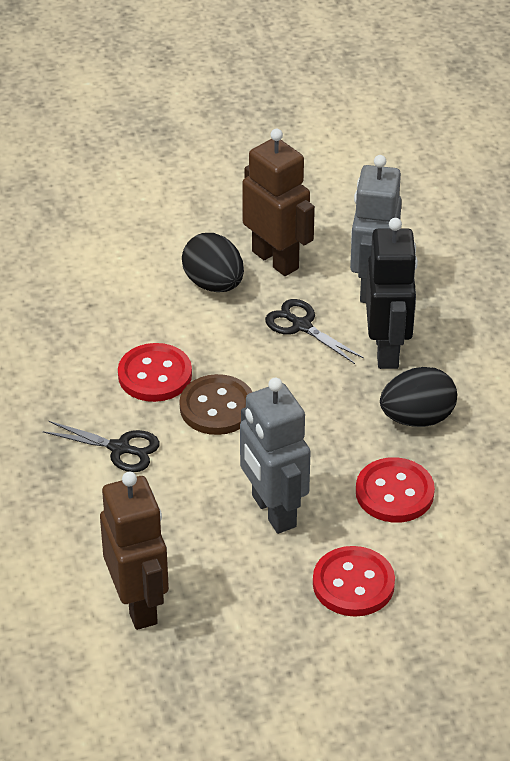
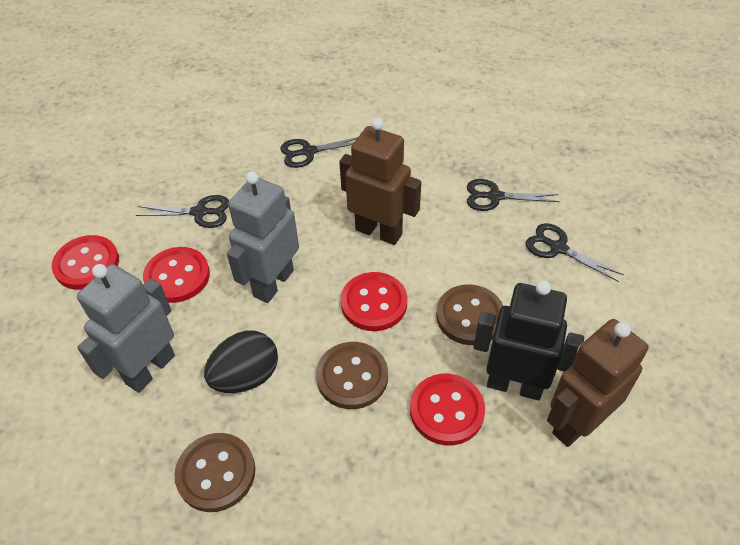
black egg: 2 -> 1
black scissors: 2 -> 4
brown button: 1 -> 3
red button: 3 -> 4

